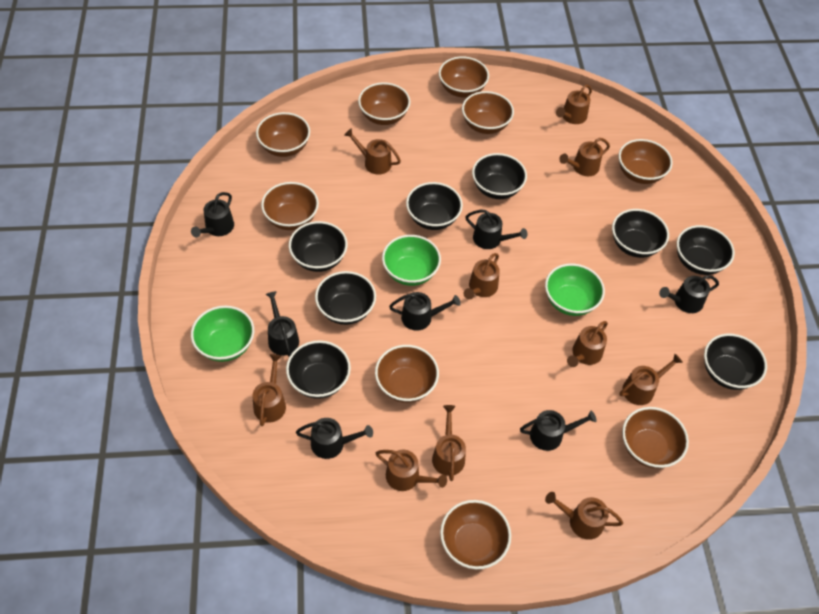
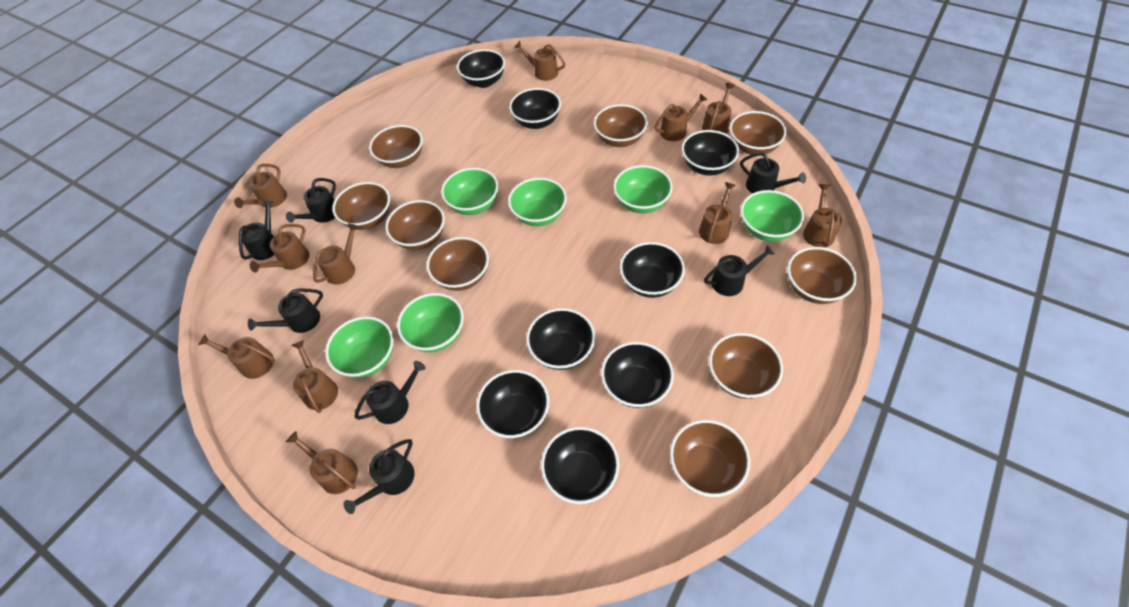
brown watering can: 10 -> 11
green bowl: 3 -> 6

